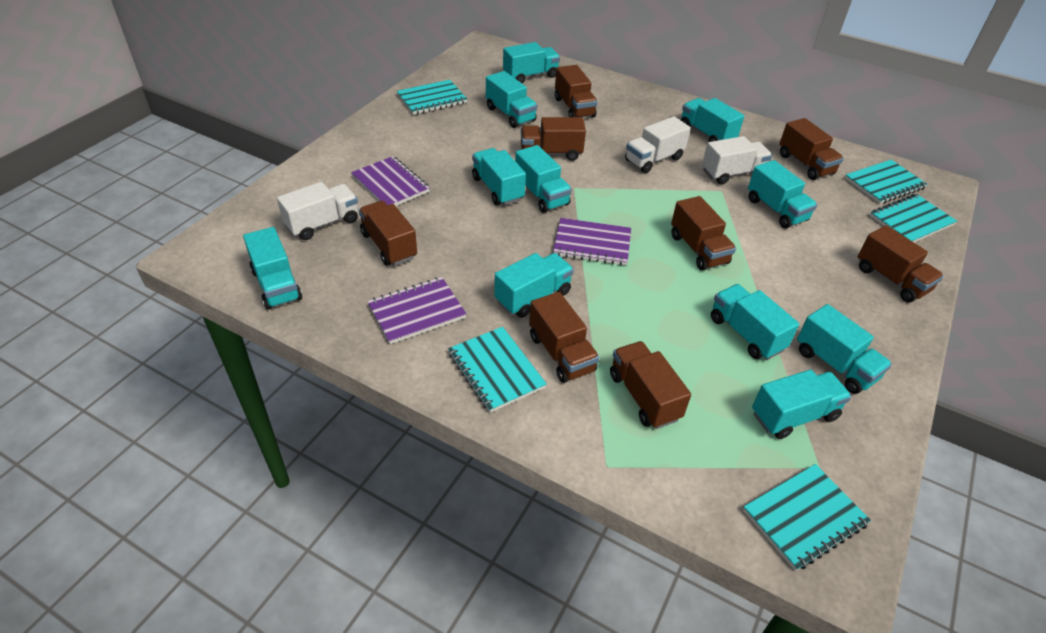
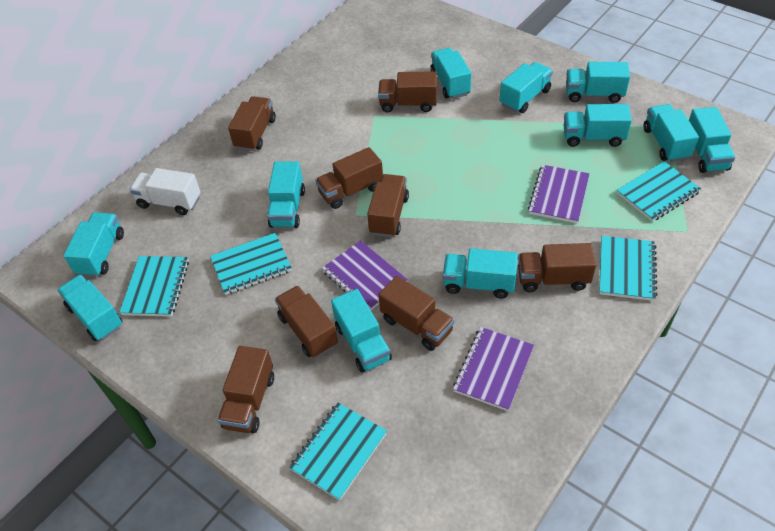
white truck: 3 -> 1

